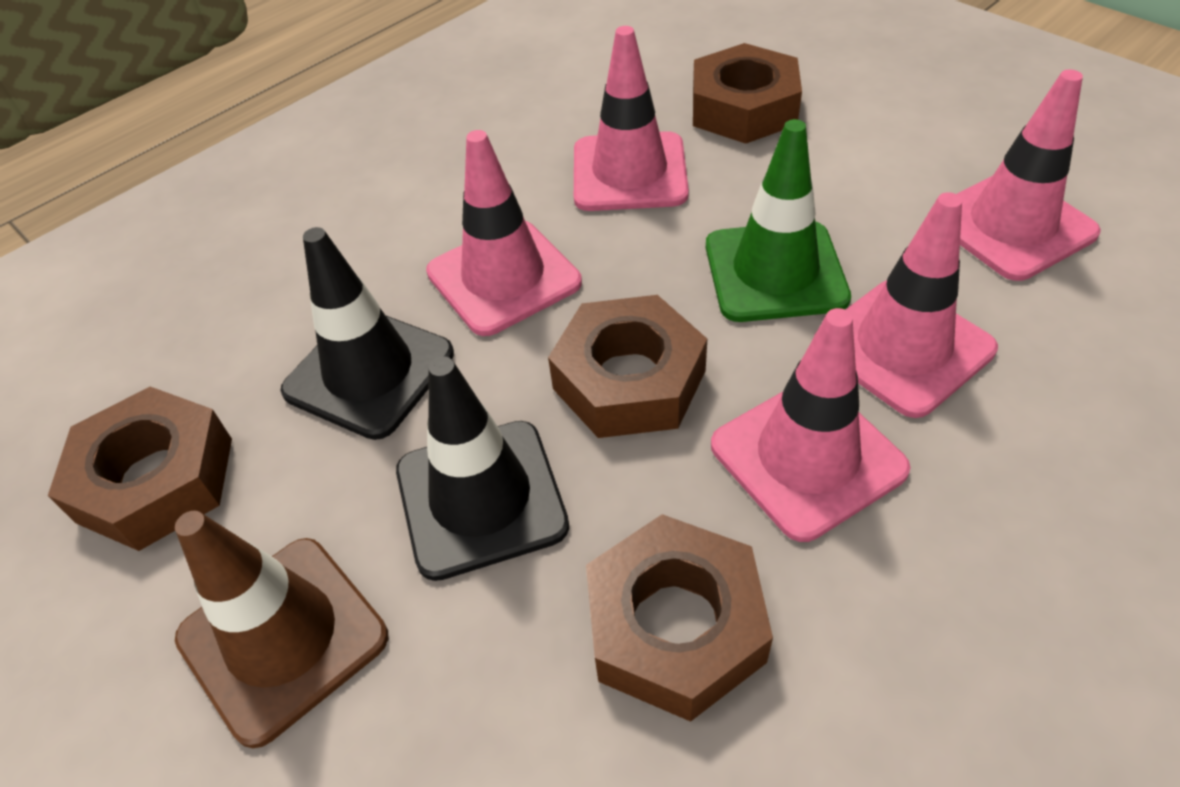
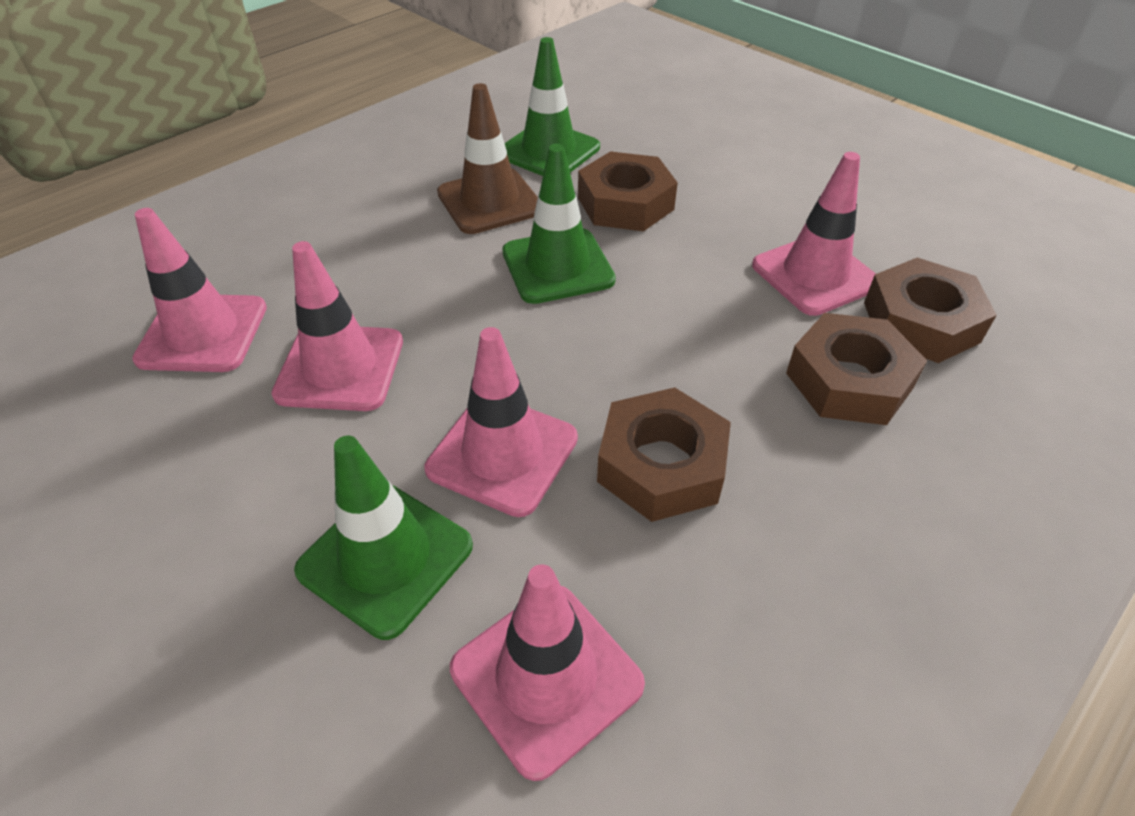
black traffic cone: 2 -> 0
green traffic cone: 1 -> 3

